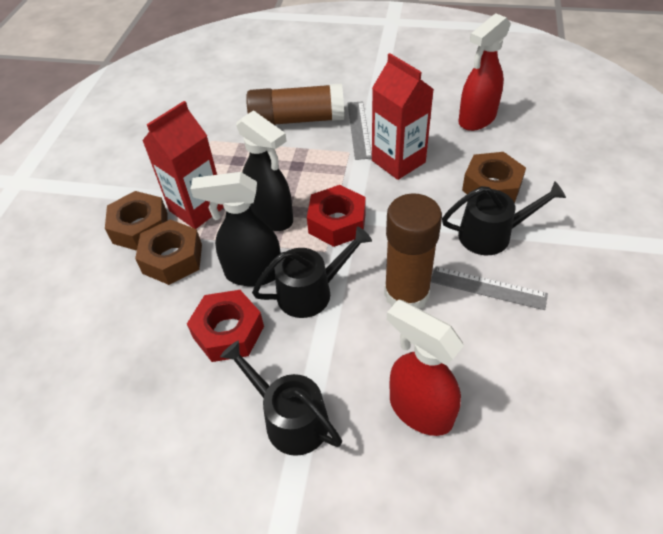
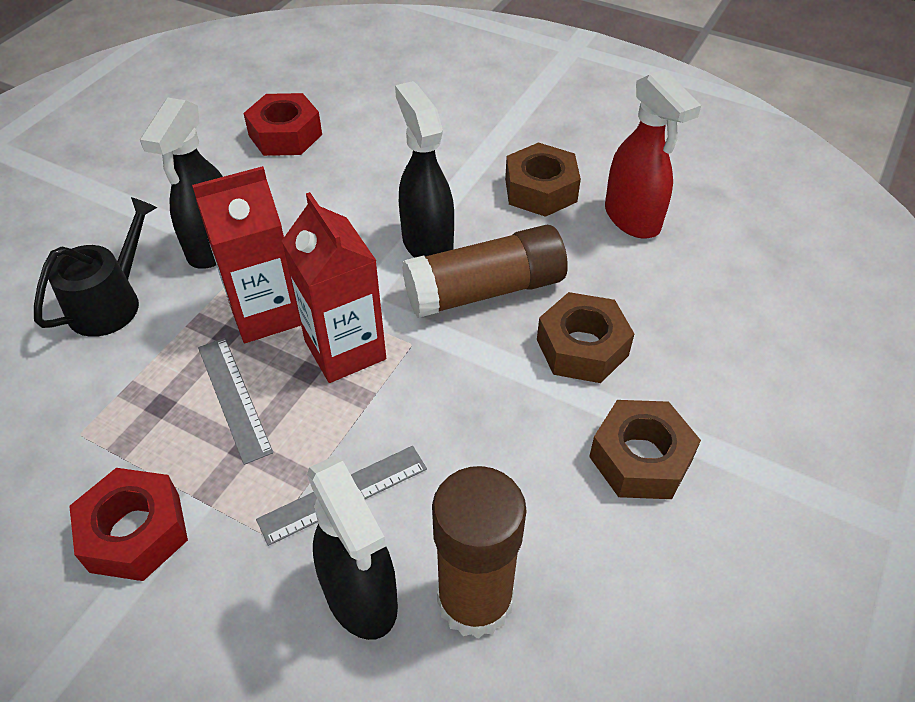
black spray bottle: 2 -> 3
black watering can: 3 -> 1
red spray bottle: 2 -> 1

